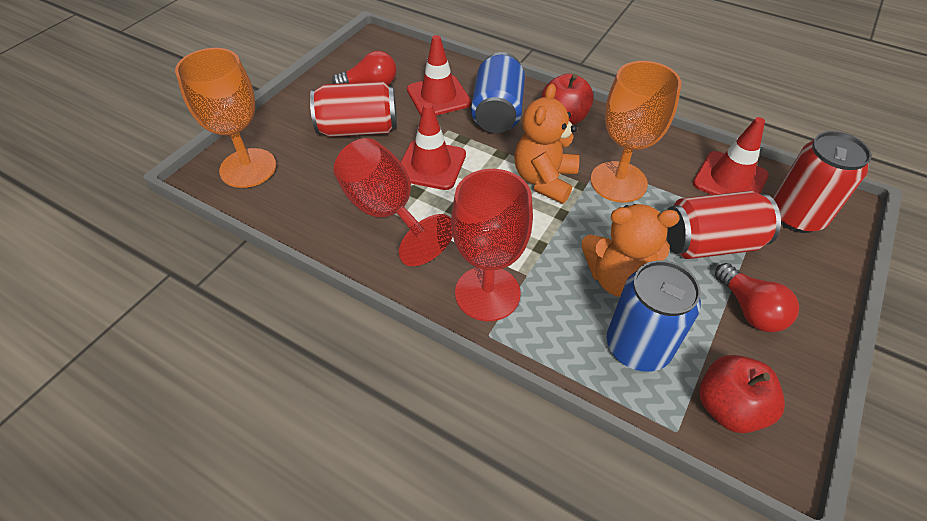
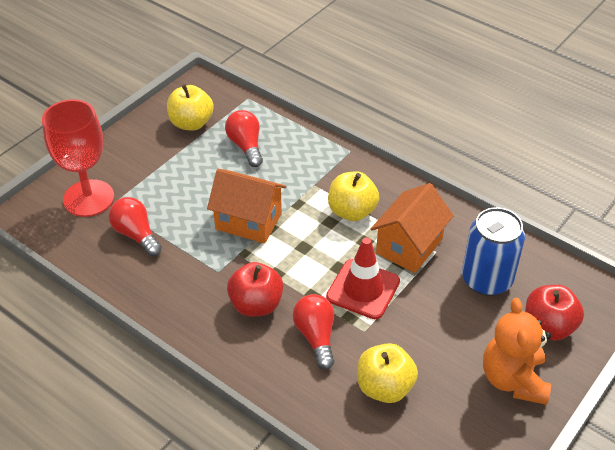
blue can: 2 -> 1
orange goblet: 2 -> 0
orange house: 0 -> 2
orange teddy bear: 2 -> 1
red can: 3 -> 0
red goblet: 2 -> 1
red light bulb: 2 -> 3
red traffic cone: 3 -> 1
yellow apple: 0 -> 3

